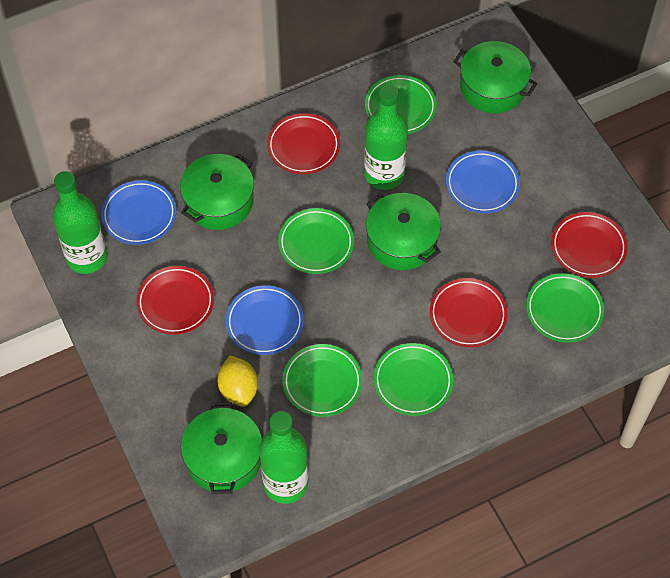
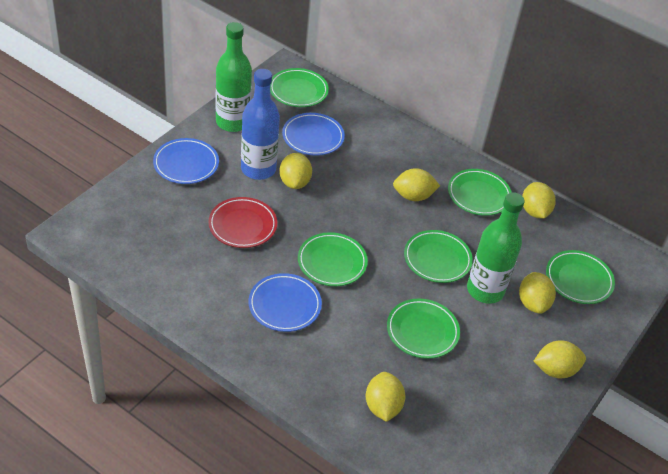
blue bottle: 0 -> 1
green bottle: 3 -> 2
green plate: 5 -> 6
green pot: 4 -> 0
red plate: 4 -> 1
yellow lemon: 1 -> 6

